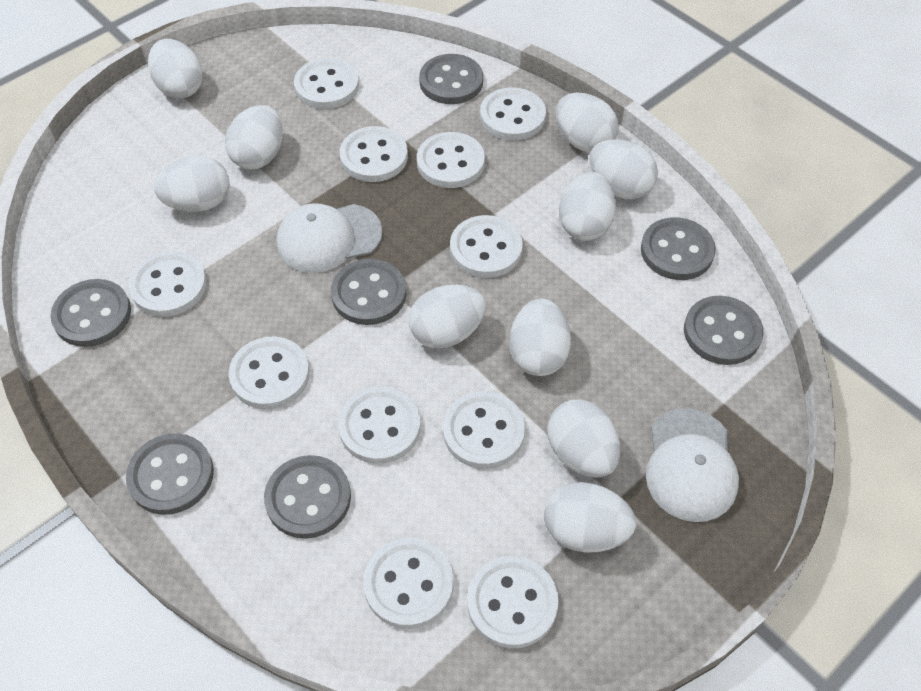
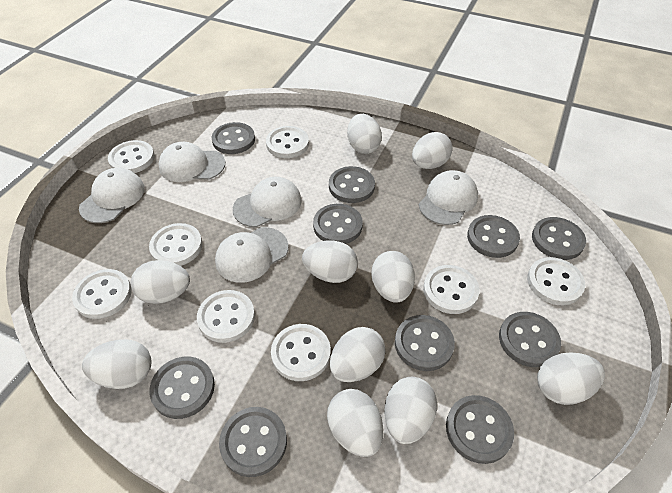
grey button: 7 -> 10
white button: 11 -> 8
white cap: 2 -> 5

